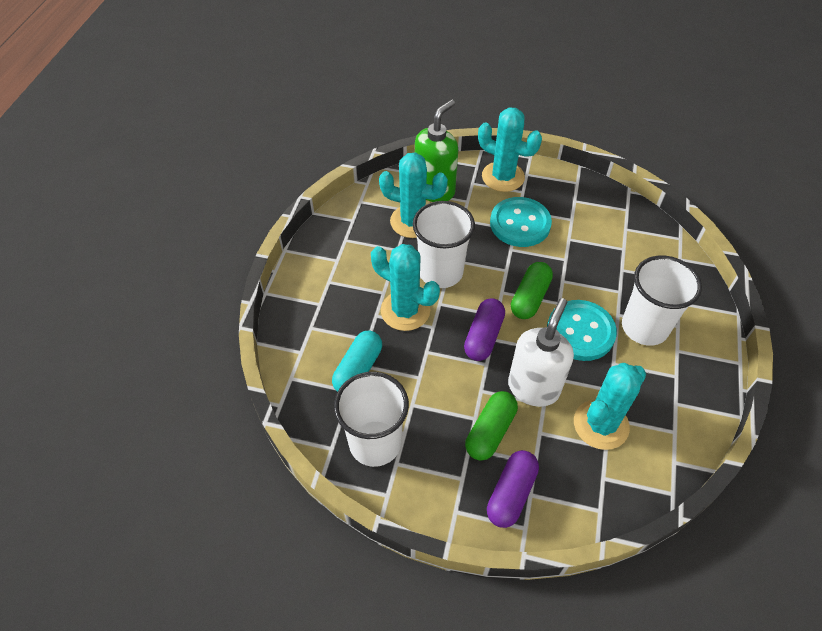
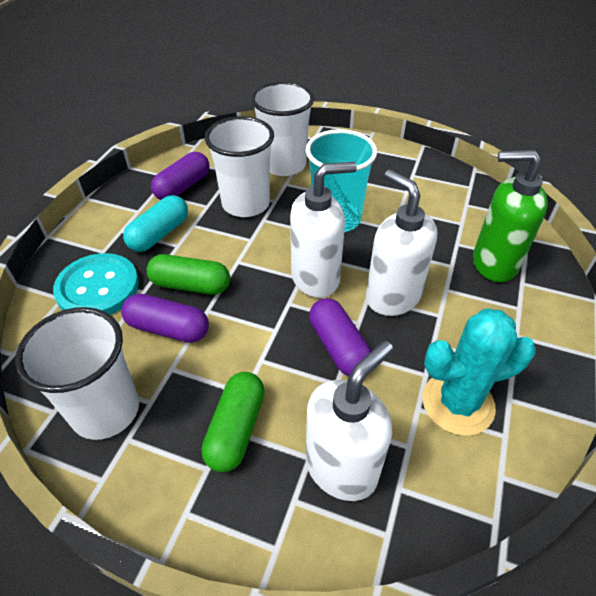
purple capsule: 2 -> 3
turquoise button: 2 -> 1
turquoise cactus: 4 -> 1
turquoise cup: 0 -> 1
white soap dispenser: 1 -> 3

